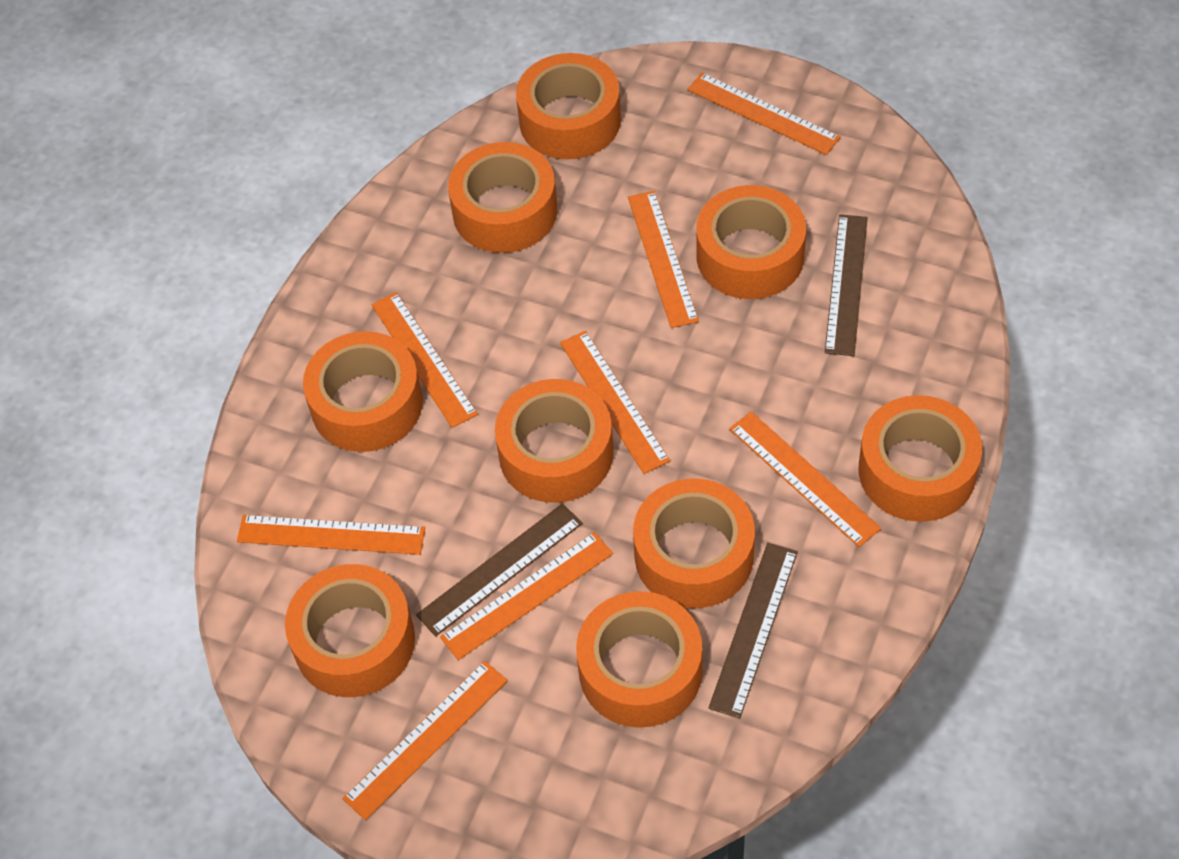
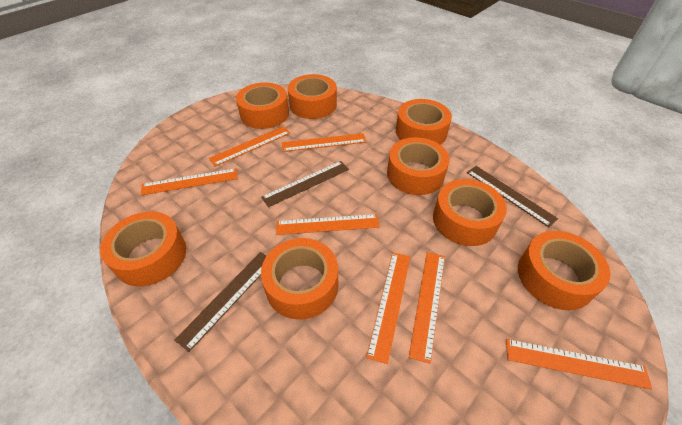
orange ruler: 8 -> 7
orange tape: 9 -> 8

